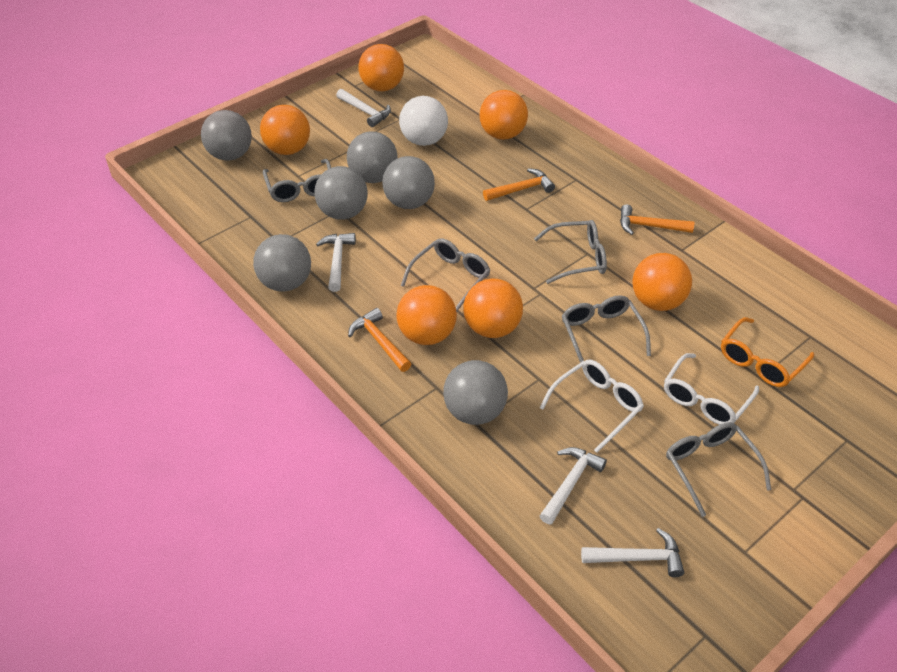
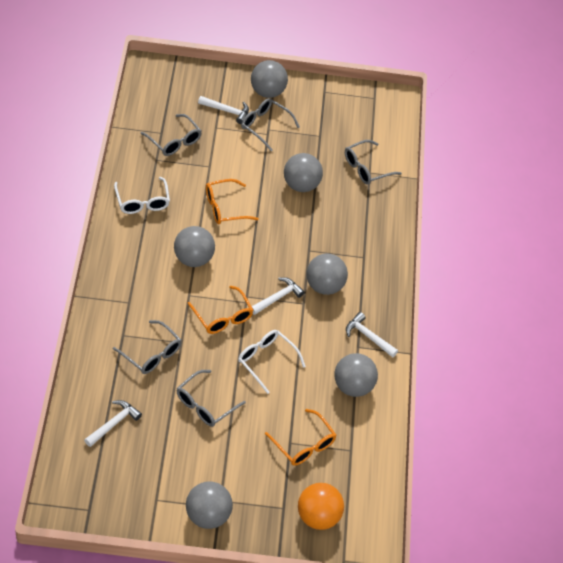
orange ball: 6 -> 1
orange glasses: 1 -> 3
orange hammer: 3 -> 0
white ball: 1 -> 0

